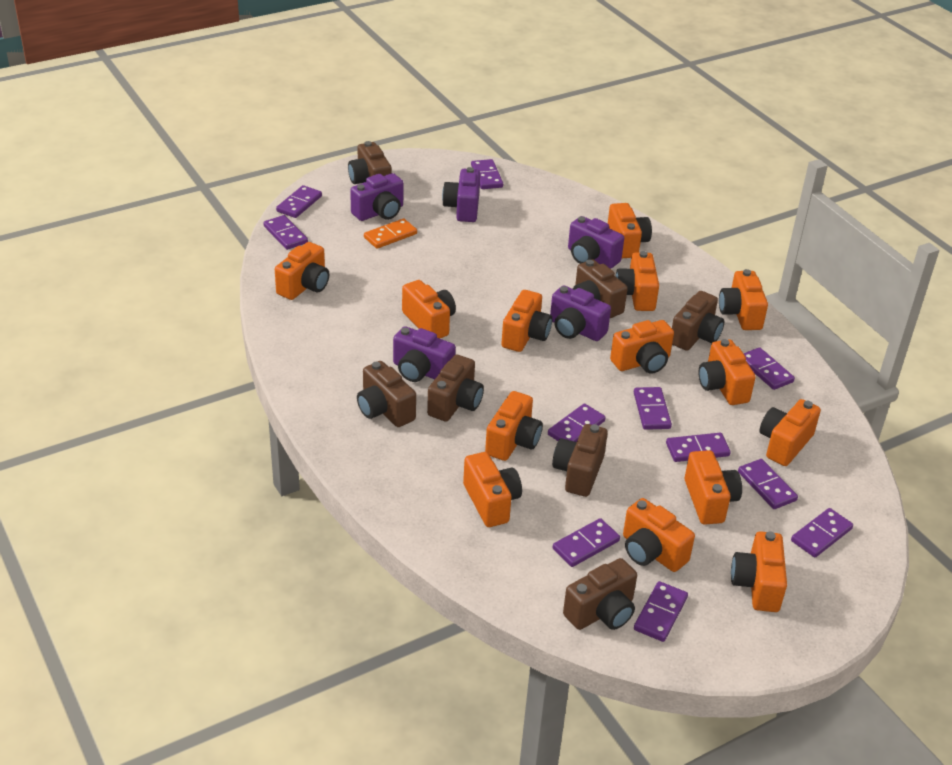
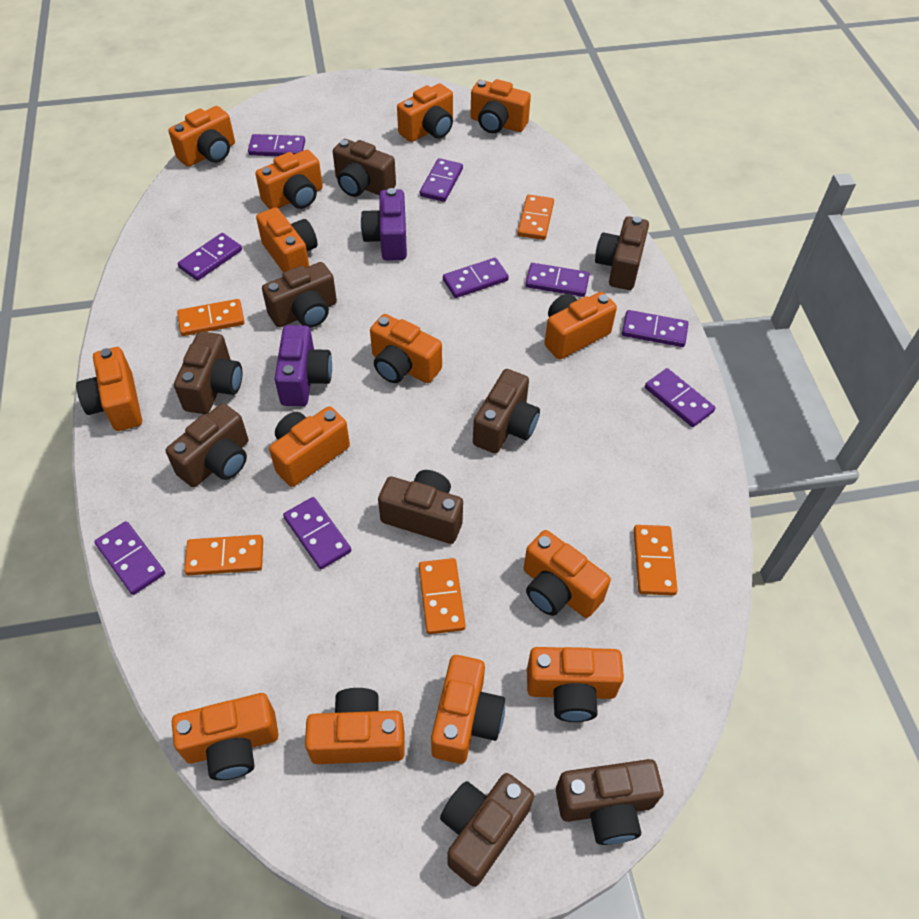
brown camera: 7 -> 9
orange domino: 1 -> 5
purple camera: 5 -> 2
purple domino: 11 -> 9

